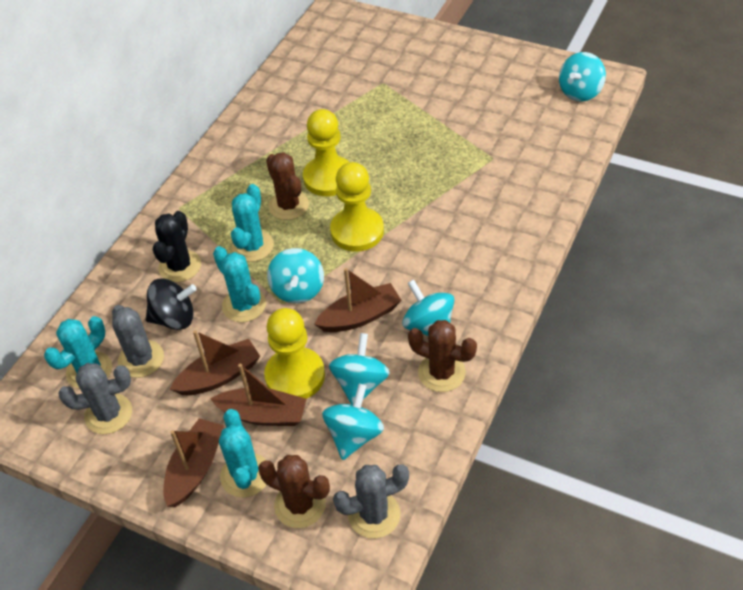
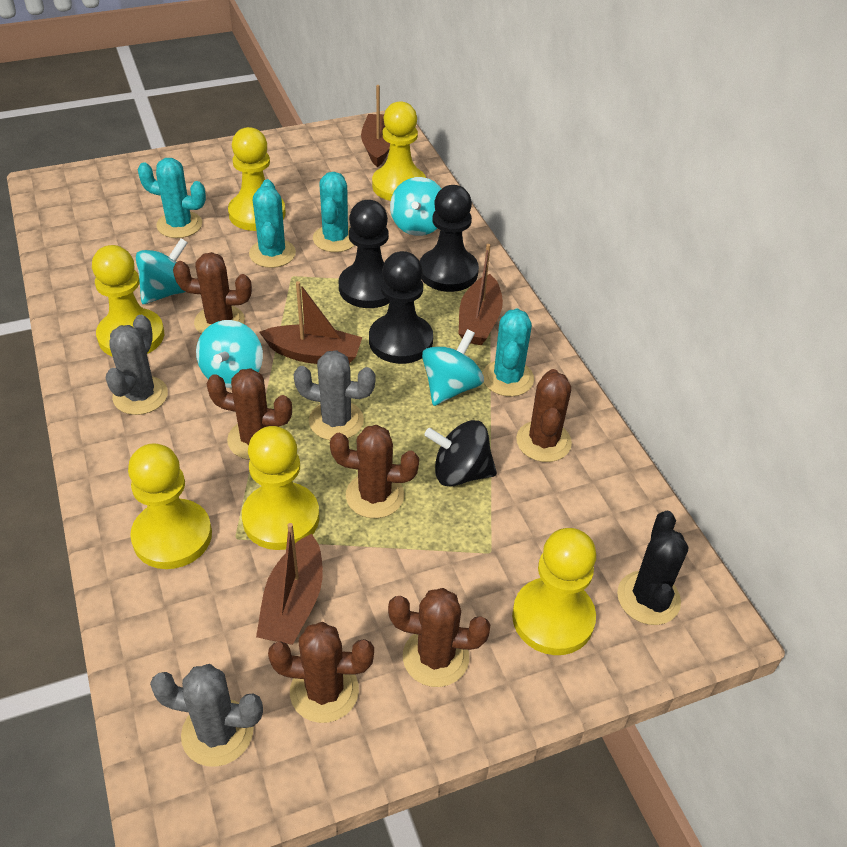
black pawn: 0 -> 3
brown cactus: 3 -> 6
turquoise spinning top: 5 -> 4
yellow pawn: 3 -> 6

